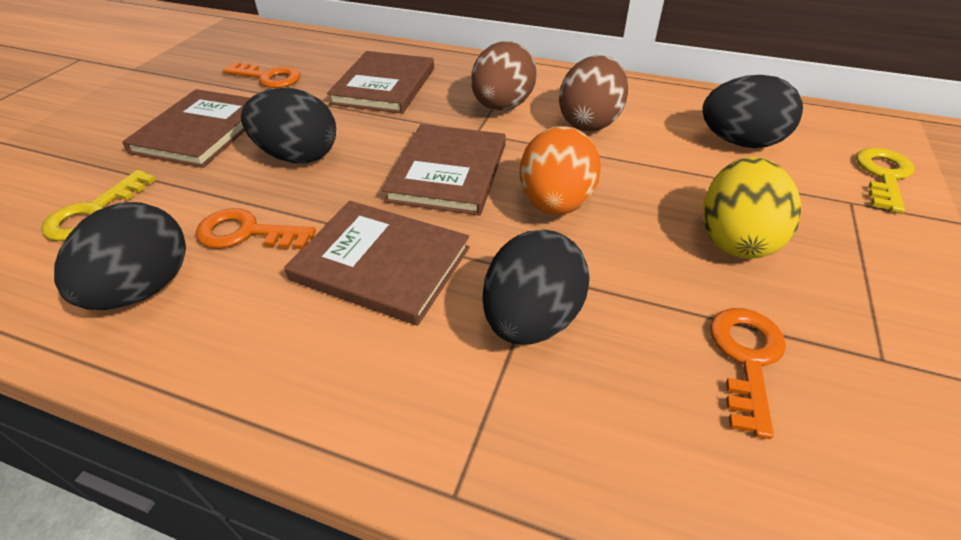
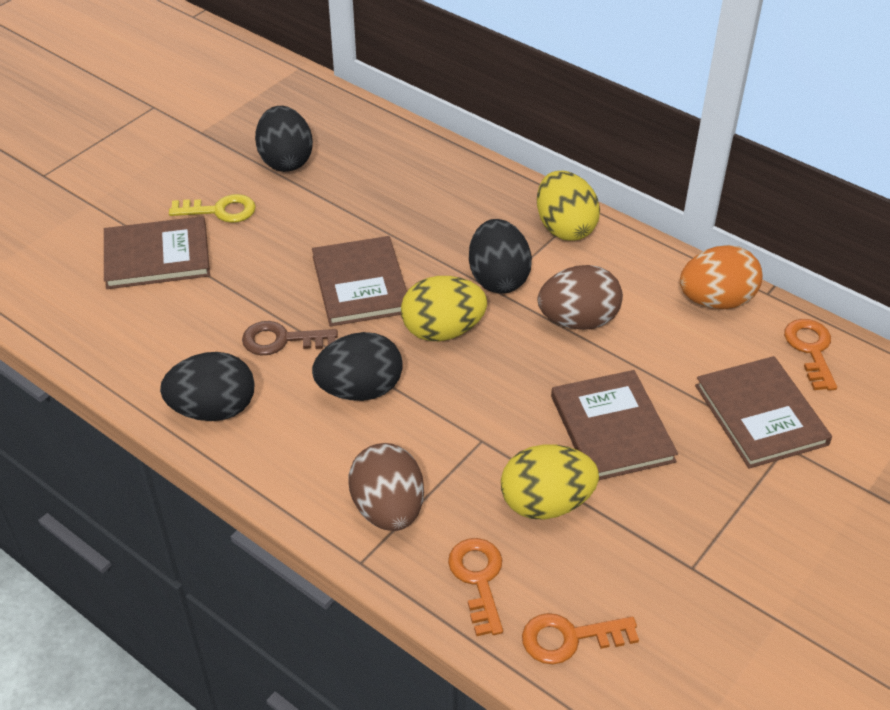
brown key: 0 -> 1
yellow egg: 1 -> 3
yellow key: 2 -> 1

